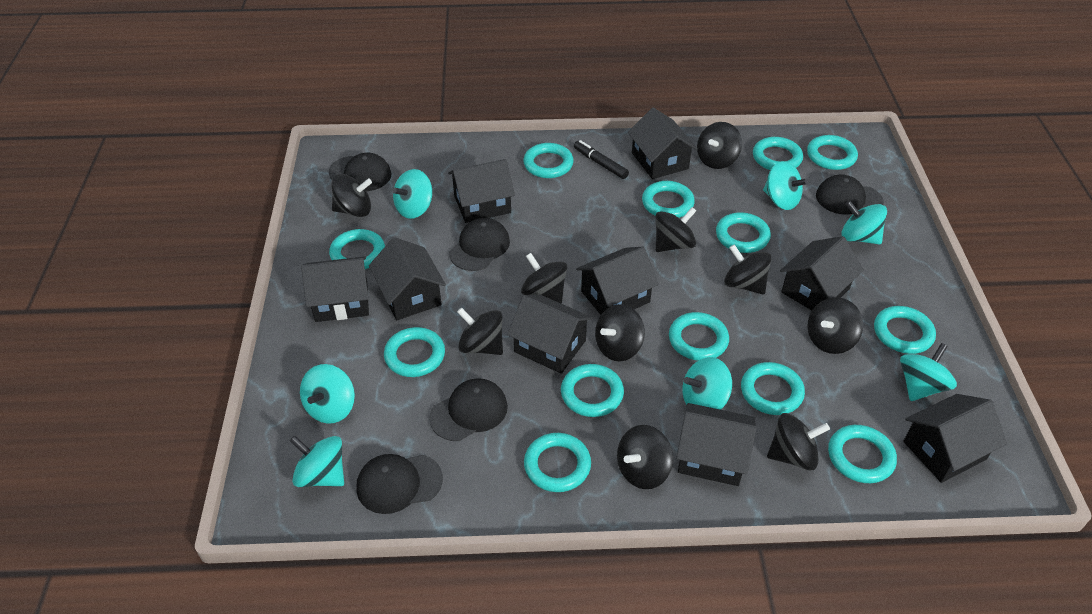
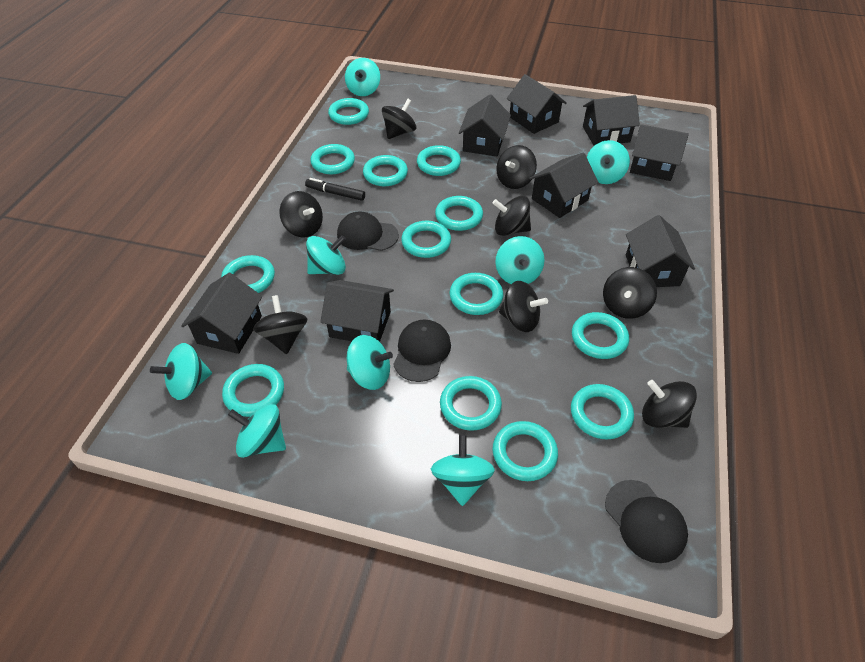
black cap: 5 -> 3
black house: 9 -> 8
black spinning top: 10 -> 8
turquoise spinning top: 7 -> 8

